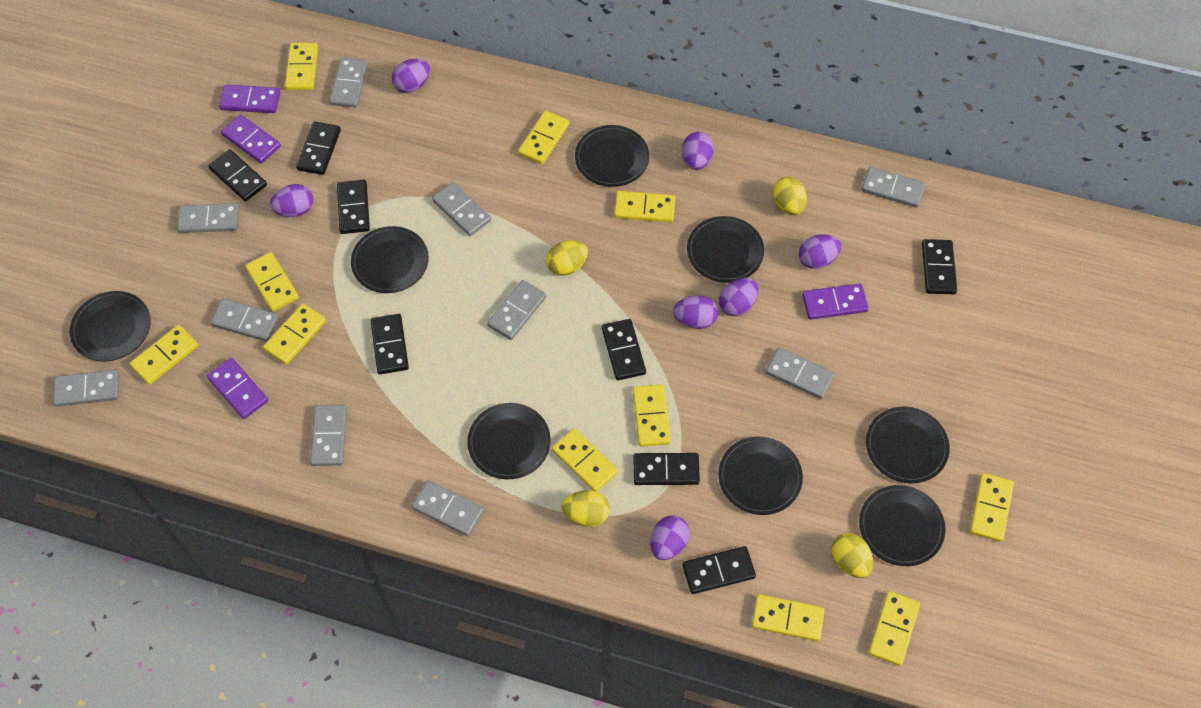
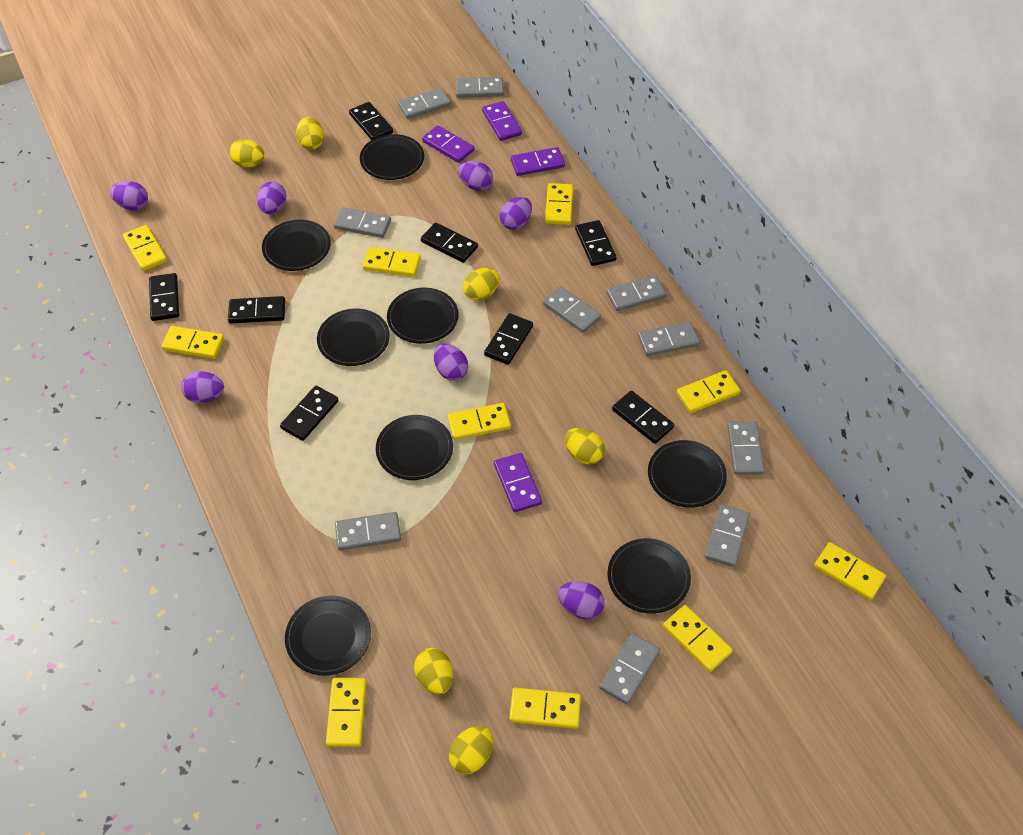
yellow domino: 11 -> 10
yellow egg: 4 -> 6

